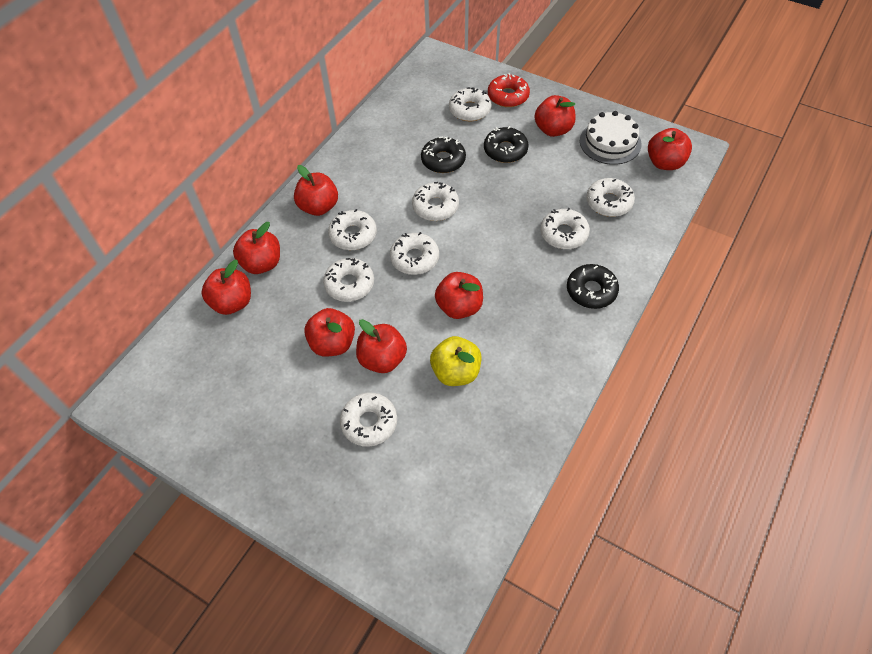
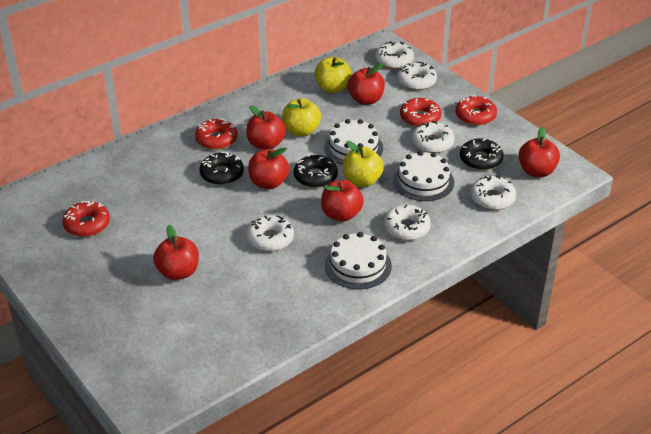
red apple: 8 -> 6
red donut: 1 -> 4
white cake: 1 -> 3
white donut: 8 -> 6
yellow apple: 1 -> 3

